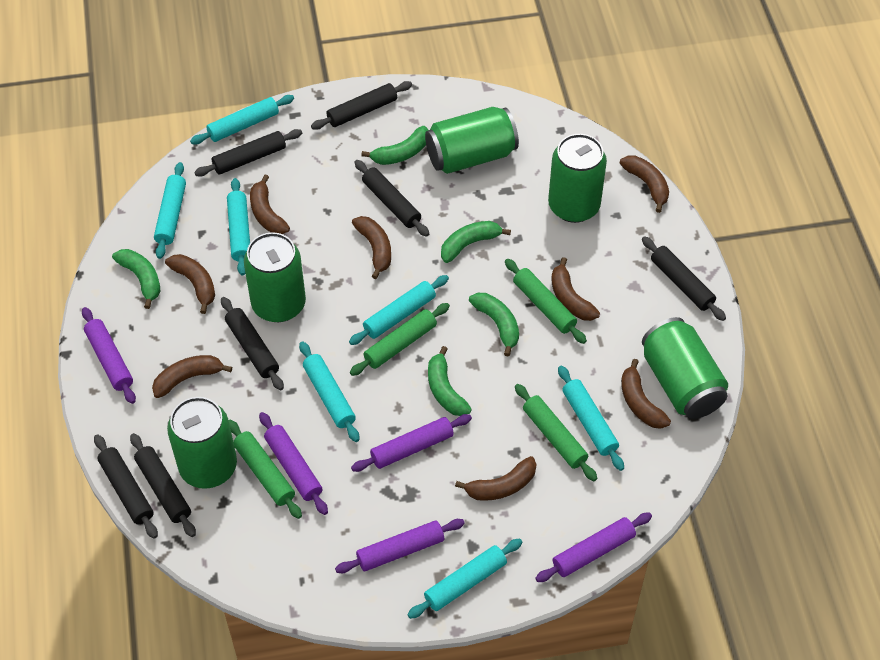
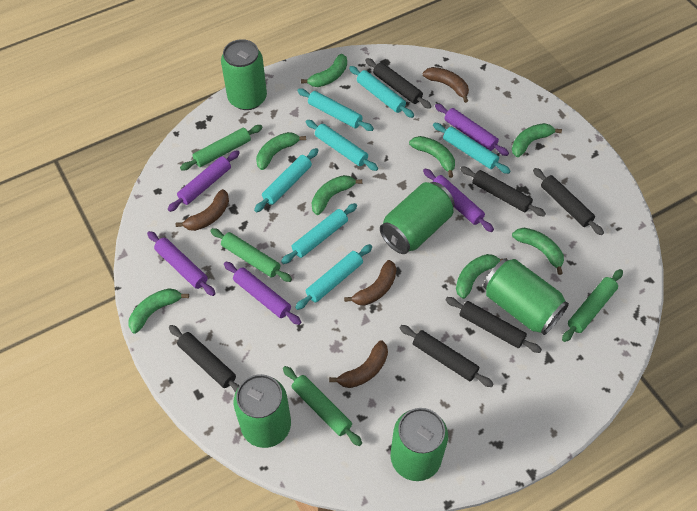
black rolling pin: 7 -> 6
brown banana: 8 -> 4
green banana: 5 -> 8

